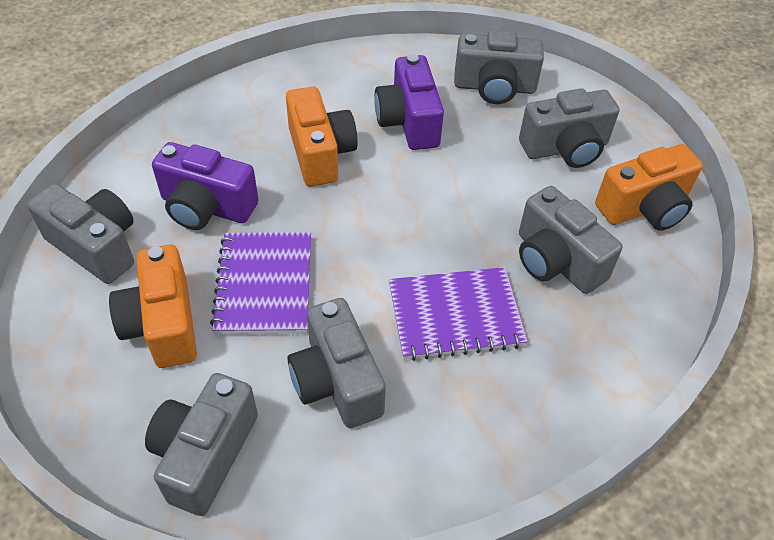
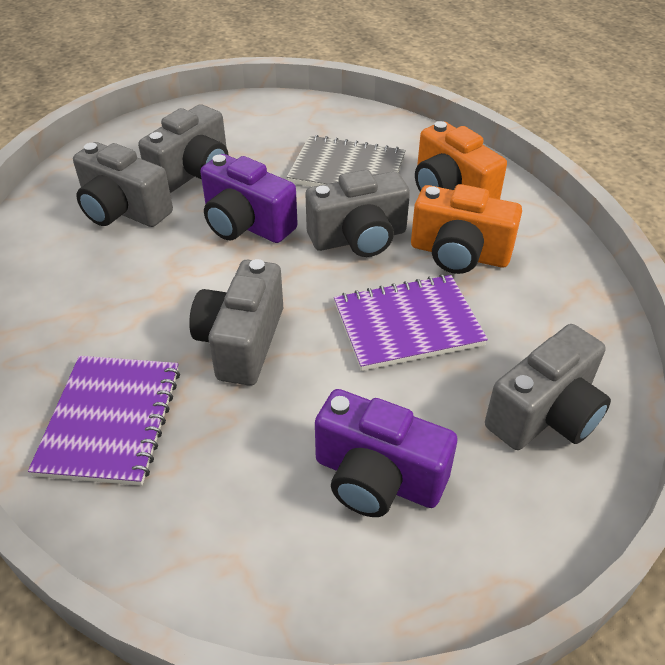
grey camera: 6 -> 5
grey notebook: 0 -> 1
orange camera: 3 -> 2

